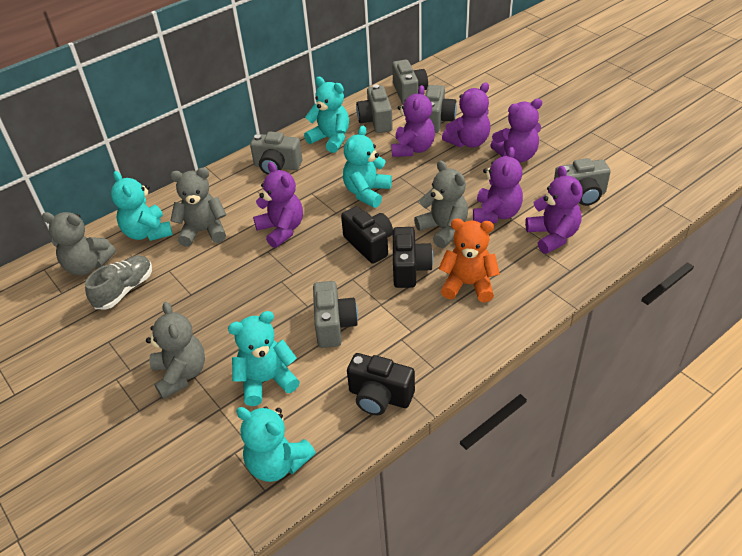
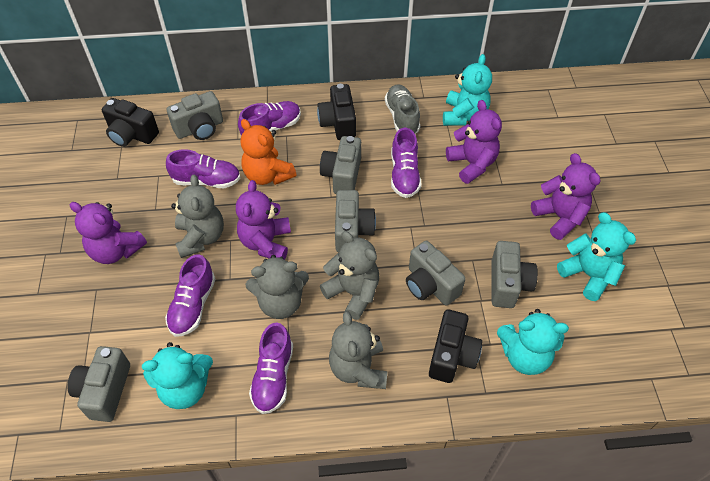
purple shoe: 0 -> 5
purple teddy bear: 6 -> 4
turquoise teddy bear: 5 -> 4

